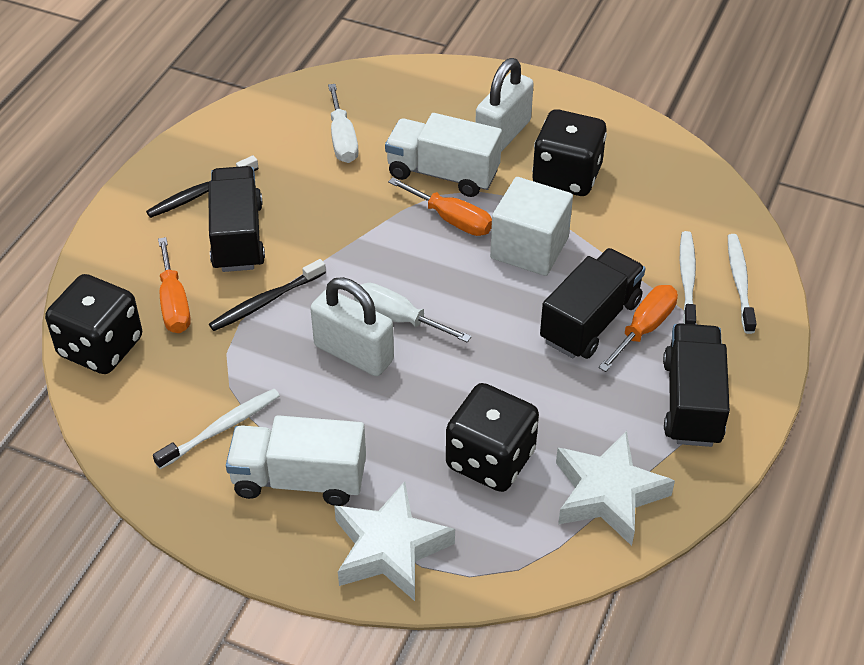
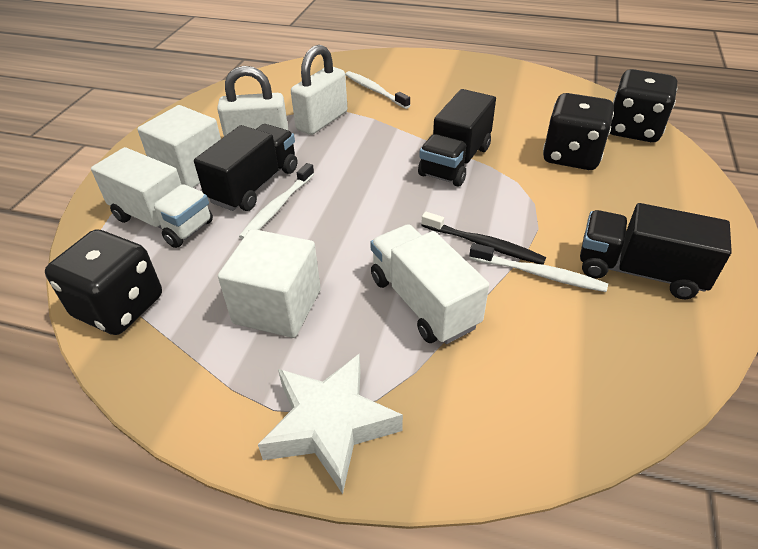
black toothbrush: 2 -> 1
orange screwdriver: 3 -> 0
white cube: 1 -> 2
white screwdriver: 2 -> 0
white star: 2 -> 1

